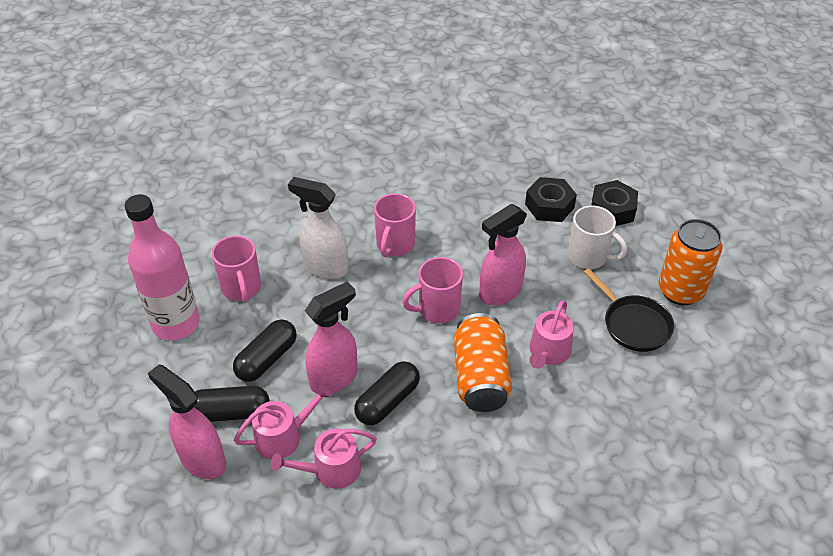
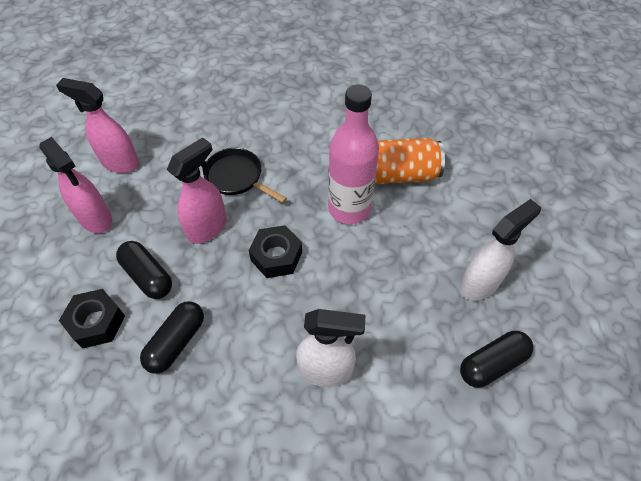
orange can: 2 -> 1
pink mug: 3 -> 0
pink watering can: 3 -> 0
white mug: 1 -> 0
white spray bottle: 1 -> 2

